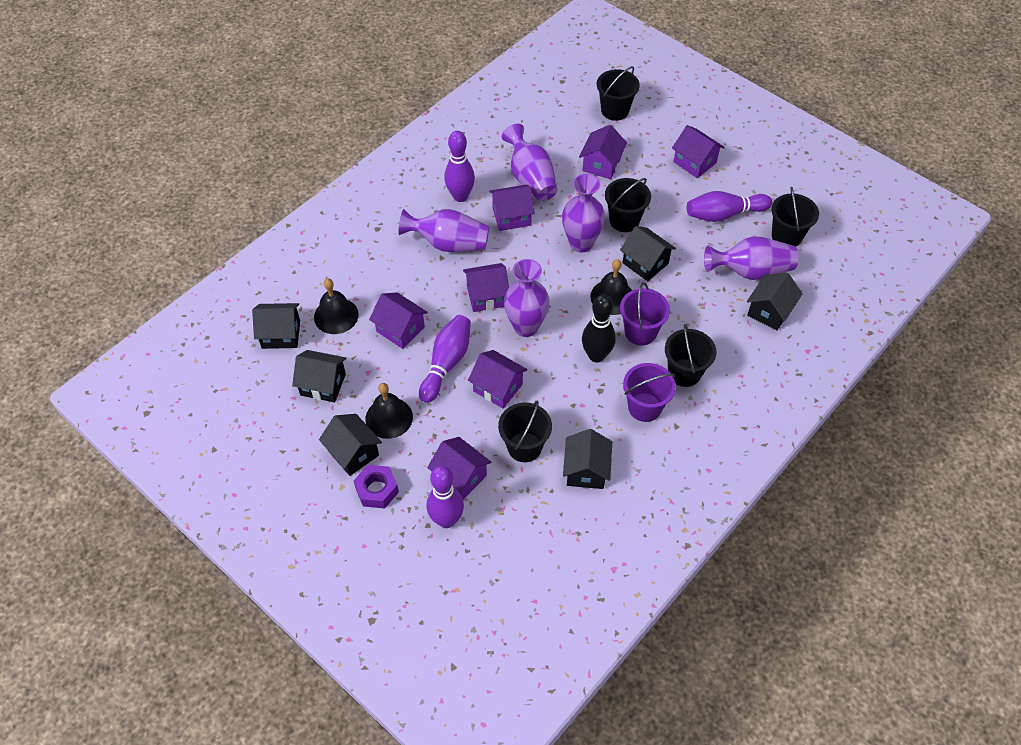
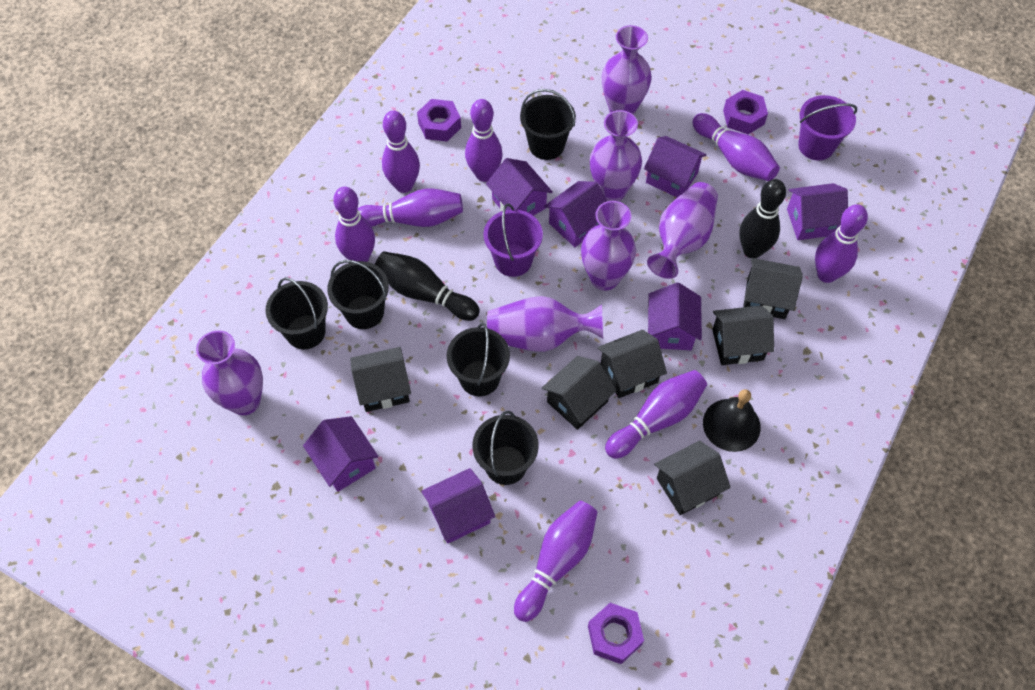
black bell: 3 -> 1
black bowling pin: 1 -> 2
purple bowling pin: 4 -> 8
purple nut: 1 -> 3
purple vase: 5 -> 6

